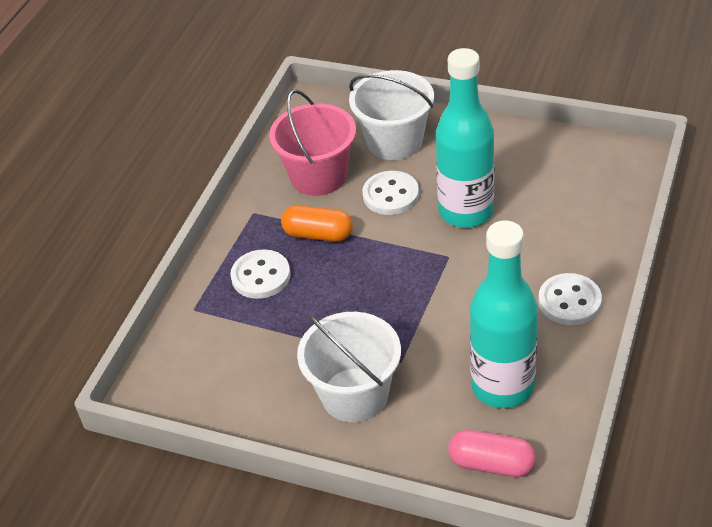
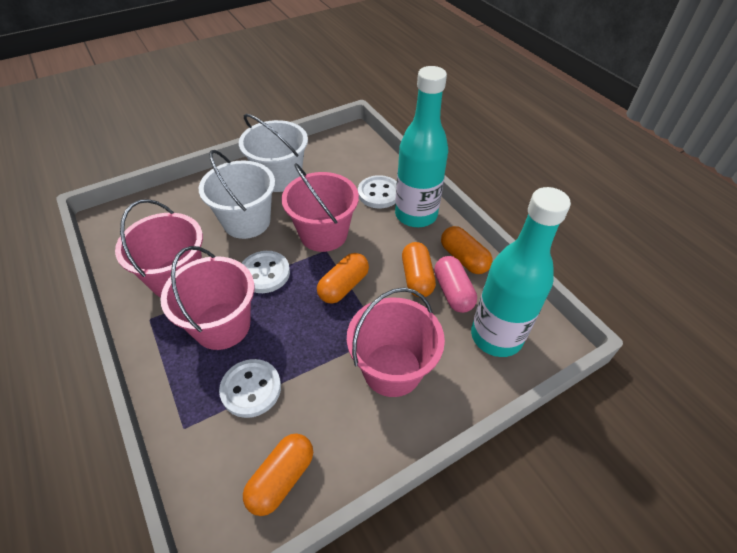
orange capsule: 1 -> 4
pink bucket: 1 -> 4

